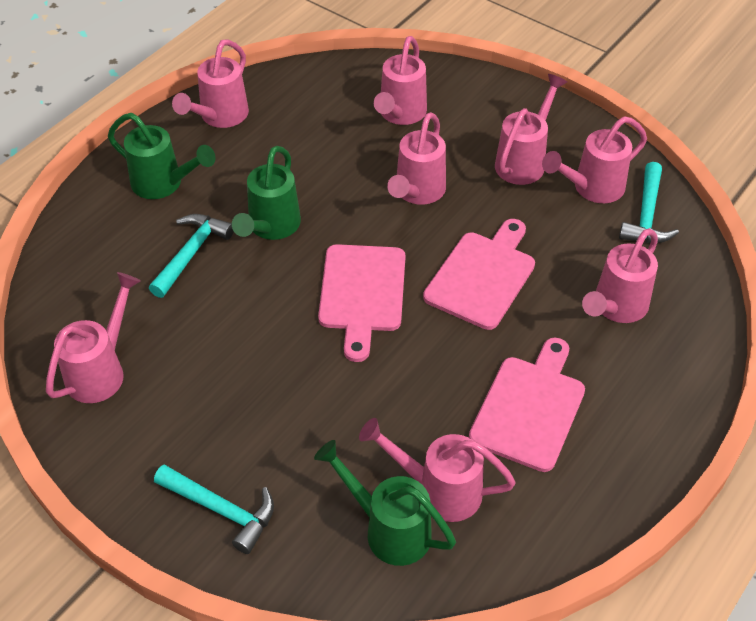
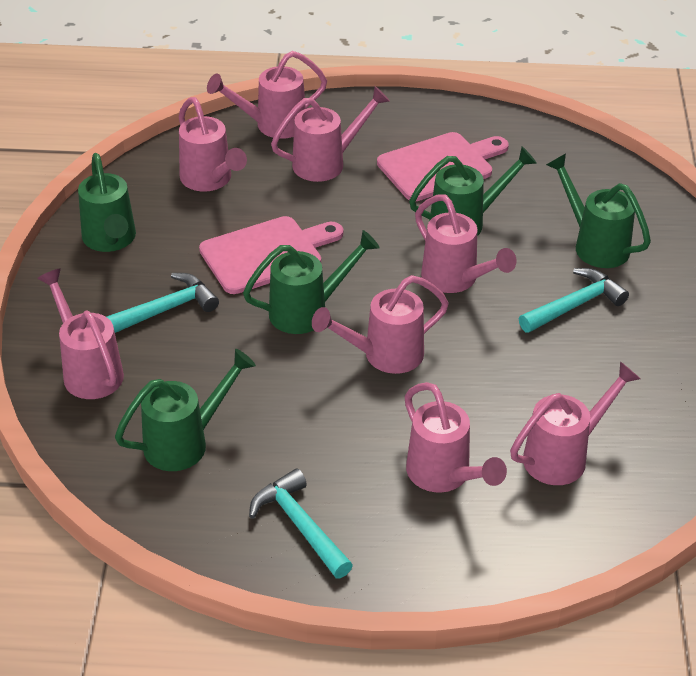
green watering can: 3 -> 5
pink cutting board: 3 -> 2

